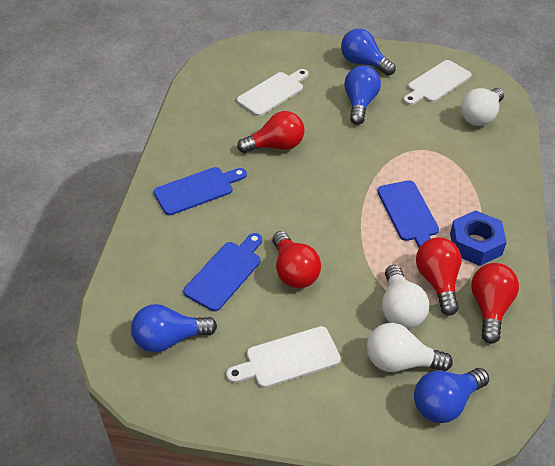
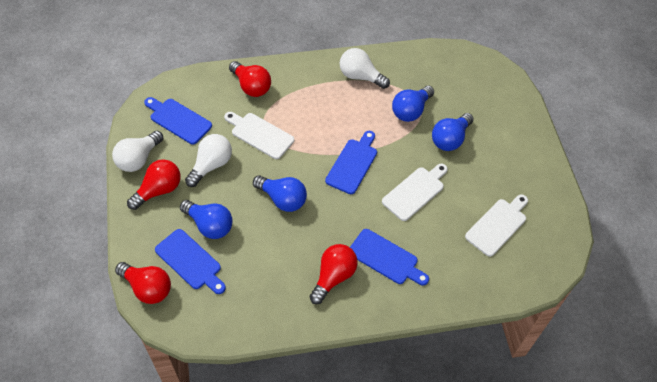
blue cutting board: 3 -> 4
blue nut: 1 -> 0

